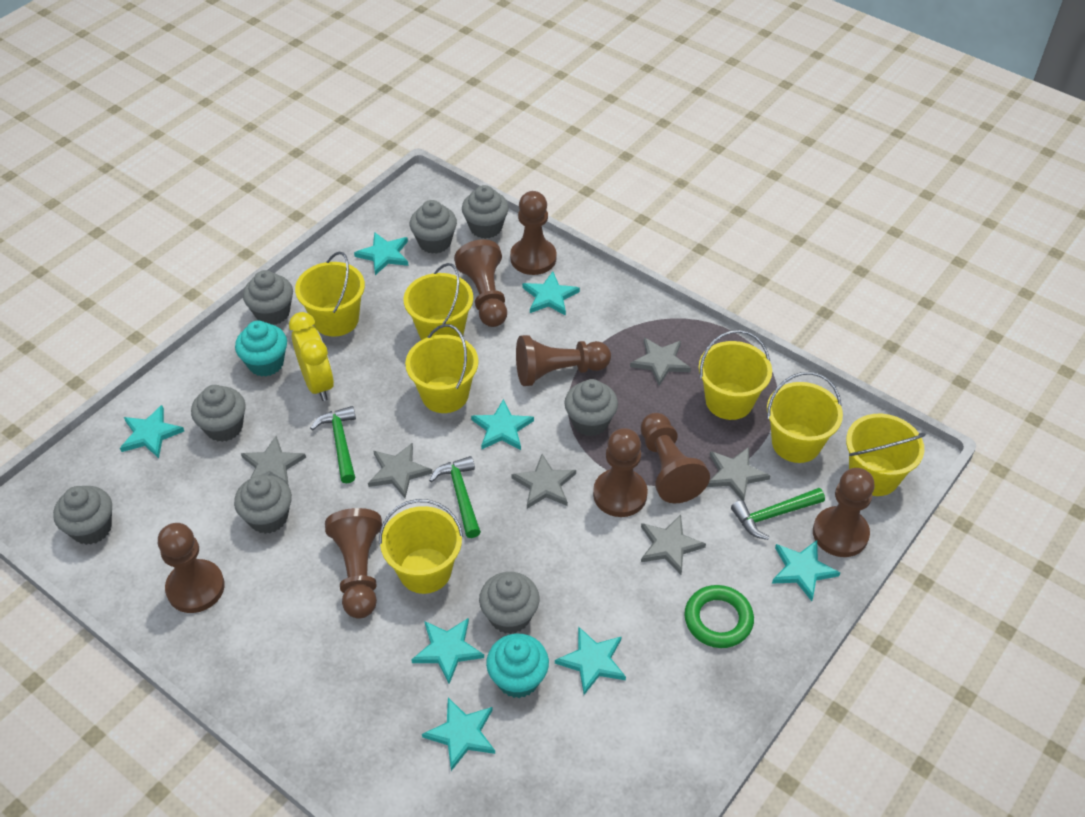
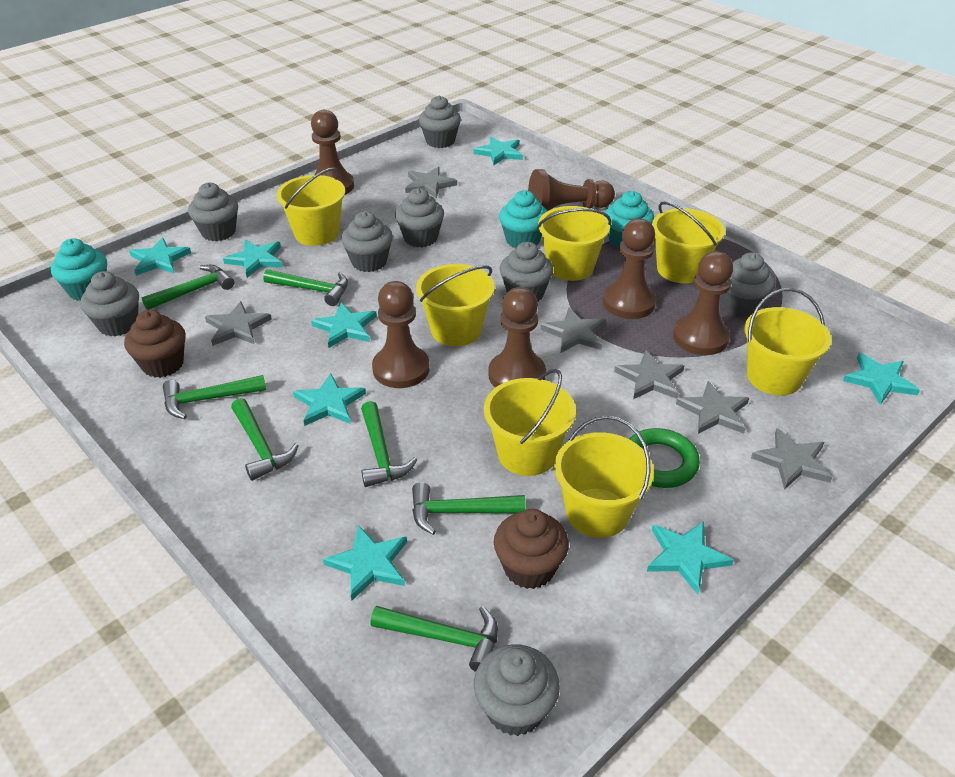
brown cupcake: 0 -> 2
brown pawn: 8 -> 6
green hammer: 3 -> 7
turquoise cupcake: 2 -> 3
yellow clock: 1 -> 0

